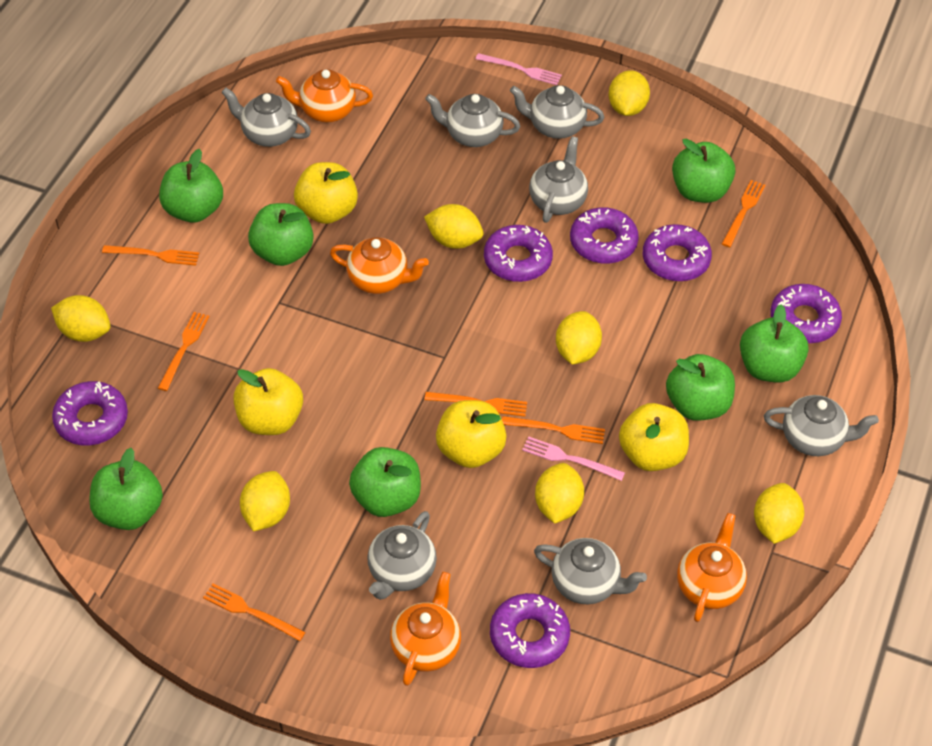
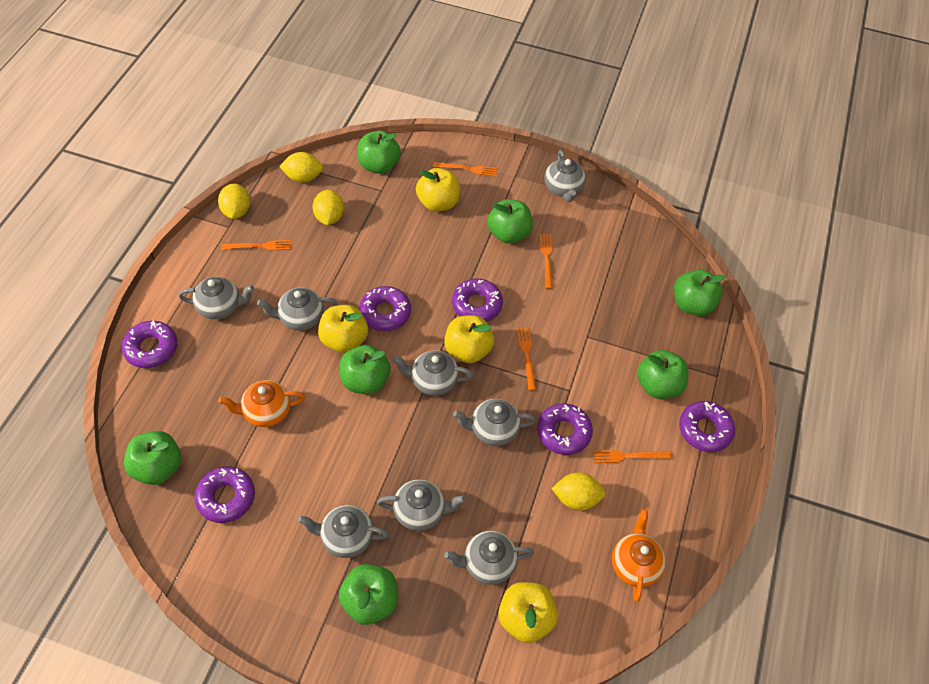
grey teapot: 7 -> 8
orange fork: 6 -> 5
orange teapot: 4 -> 2
pink fork: 2 -> 0
yellow lemon: 7 -> 4

